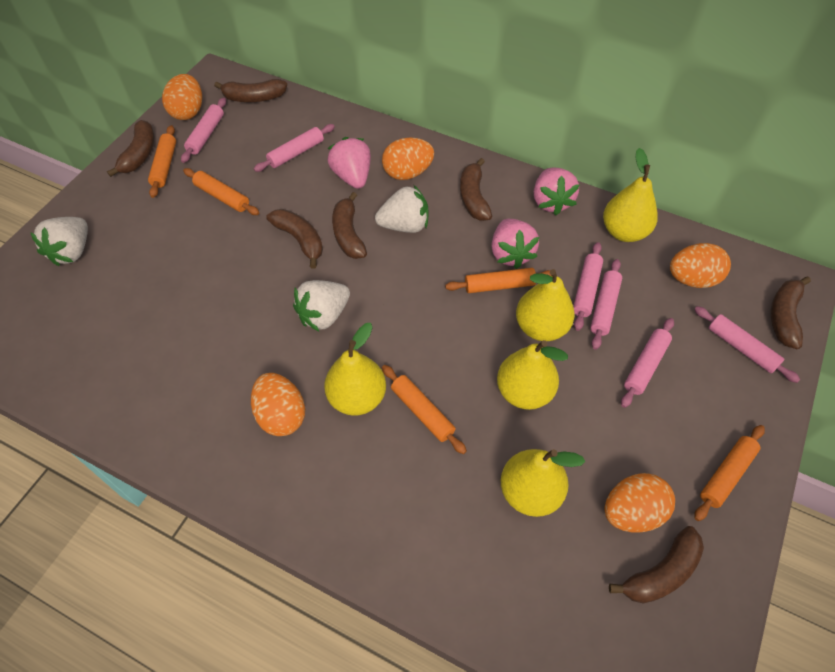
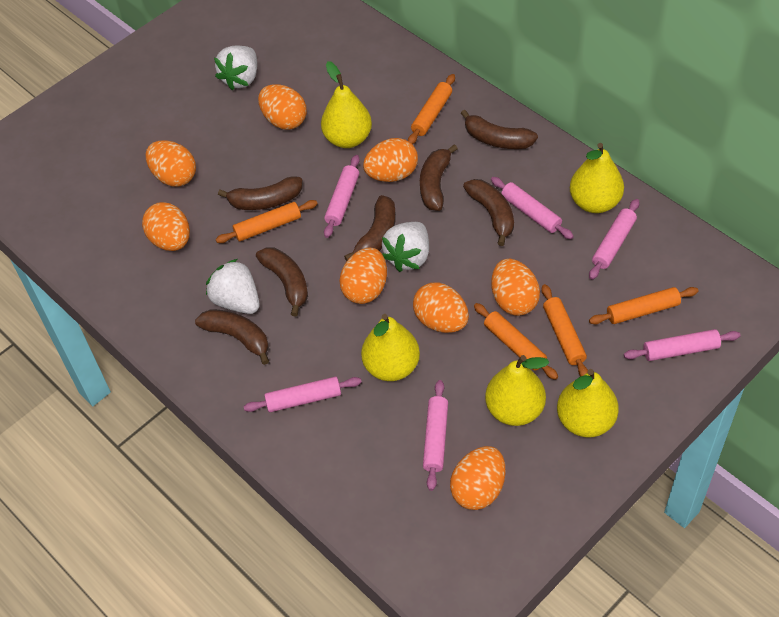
orange egg: 5 -> 8
pink strawberry: 3 -> 0

